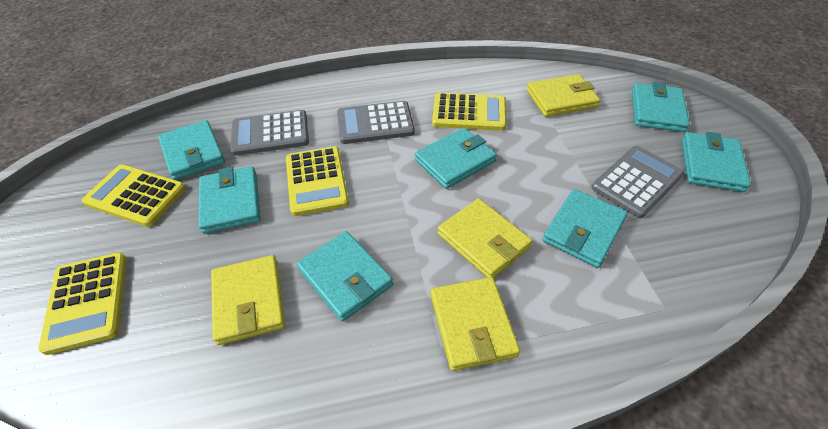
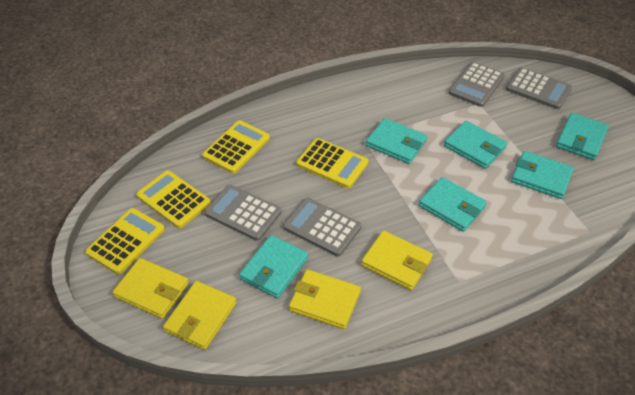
grey calculator: 3 -> 4
turquoise wallet: 7 -> 6

